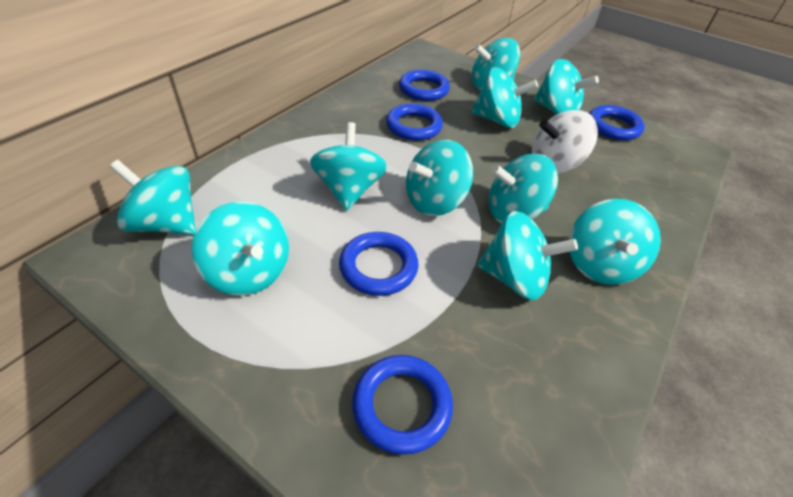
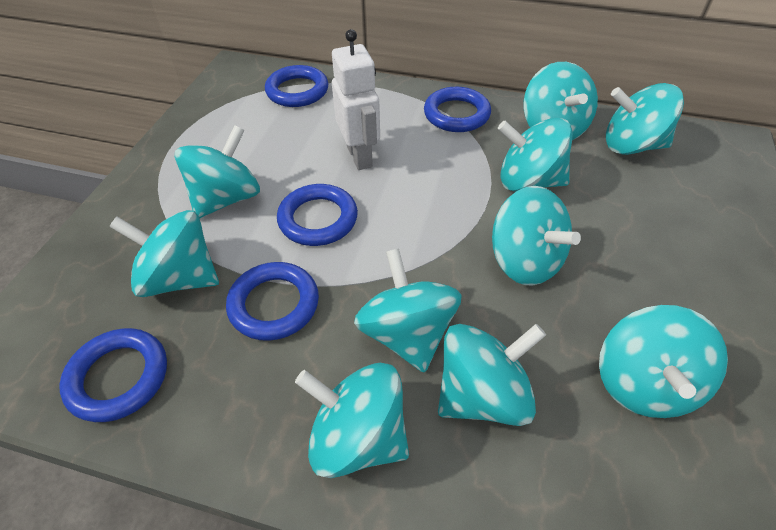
white robot: 0 -> 1
white spinning top: 1 -> 0

